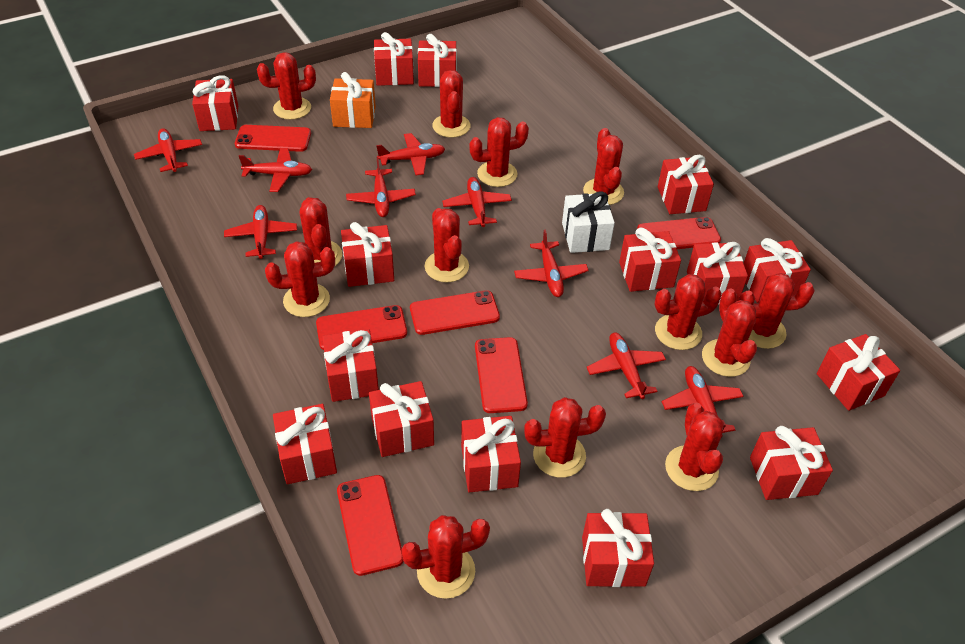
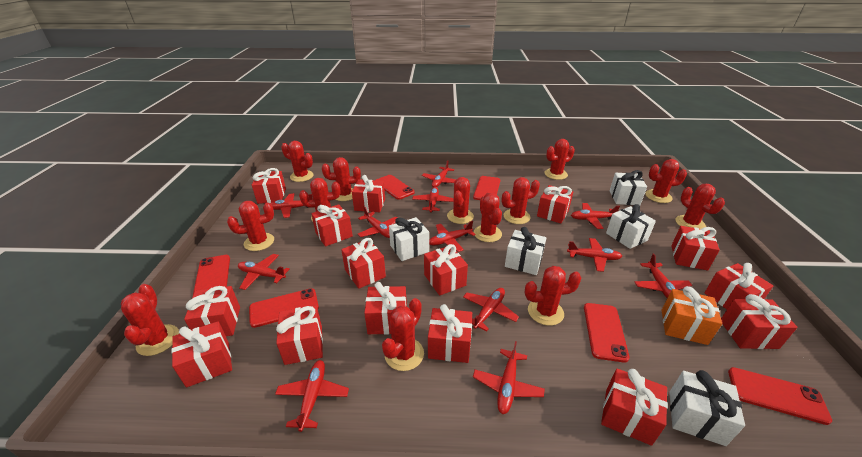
red plane: 9 -> 12
white gift: 1 -> 5

